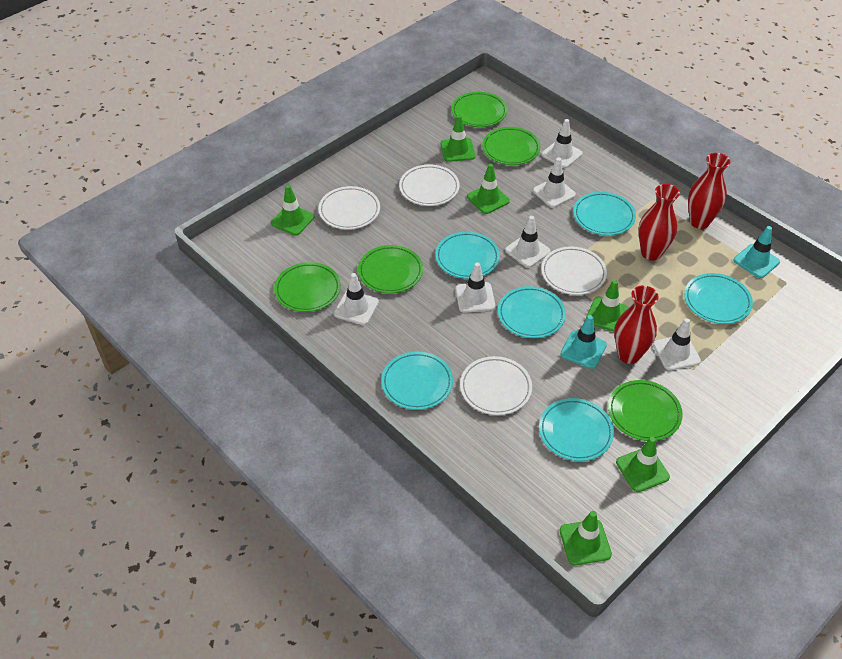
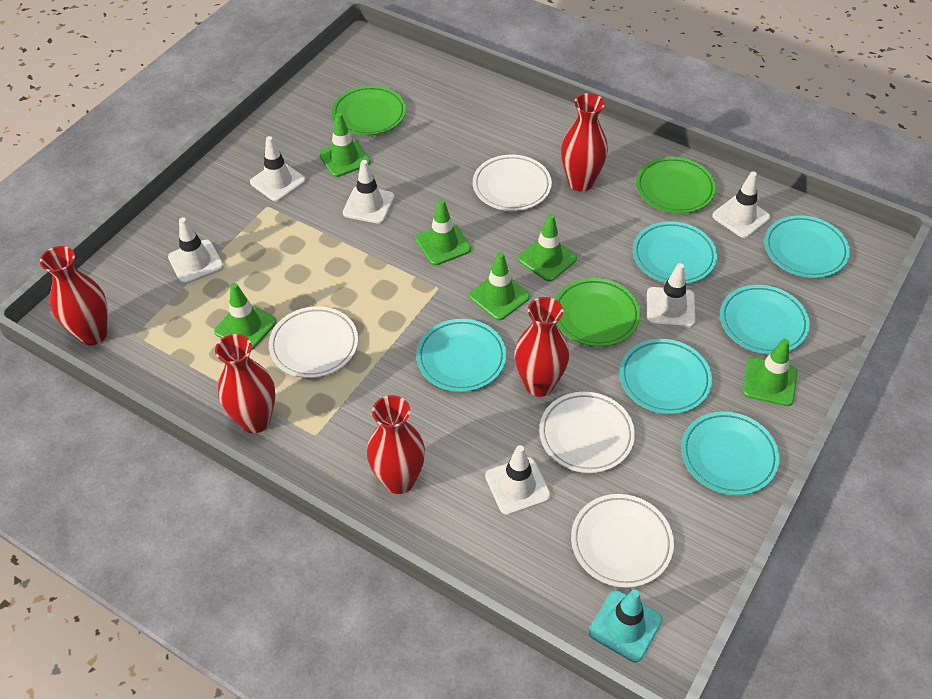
green plate: 5 -> 3
red vase: 3 -> 5
turquoise traffic cone: 2 -> 1

